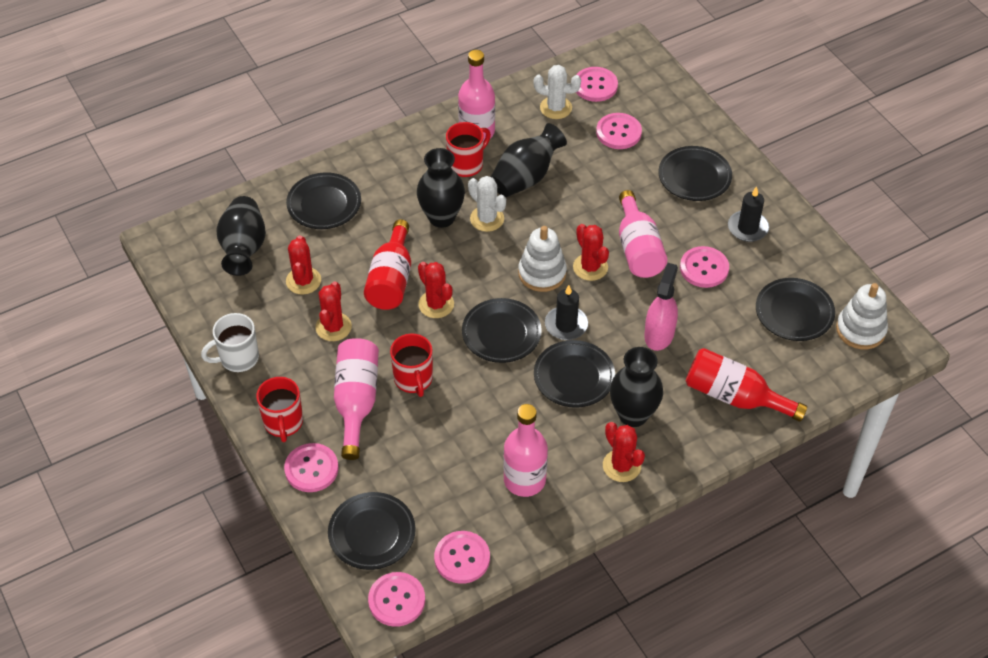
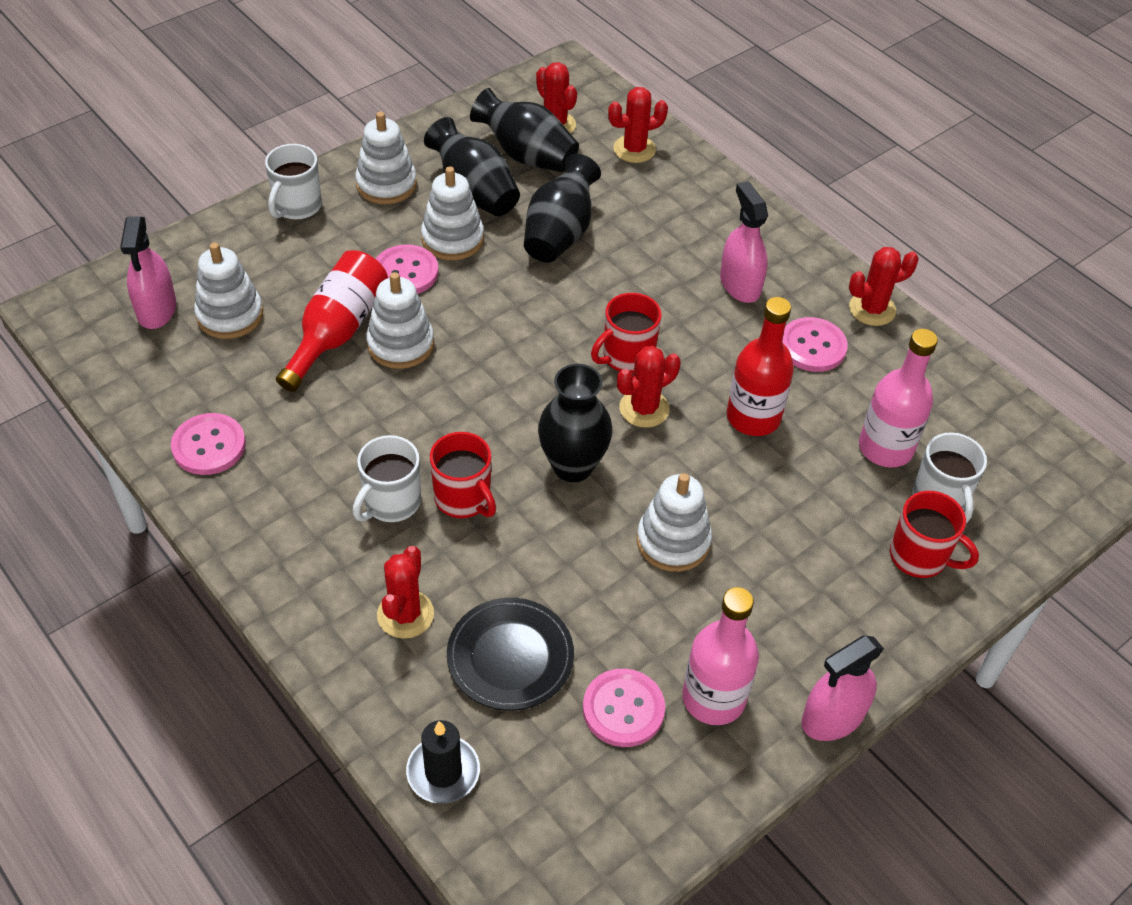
black candle: 2 -> 1
black plate: 6 -> 1
pink bottle: 4 -> 2
pink button: 6 -> 4
pink spray bottle: 1 -> 3
white cactus: 2 -> 0
white mug: 1 -> 3
white stacking toy: 2 -> 5

